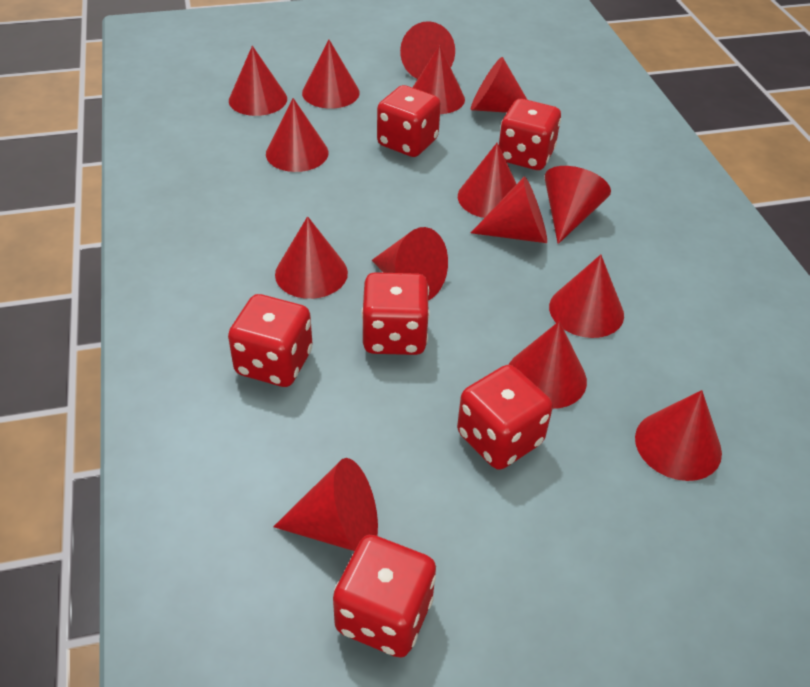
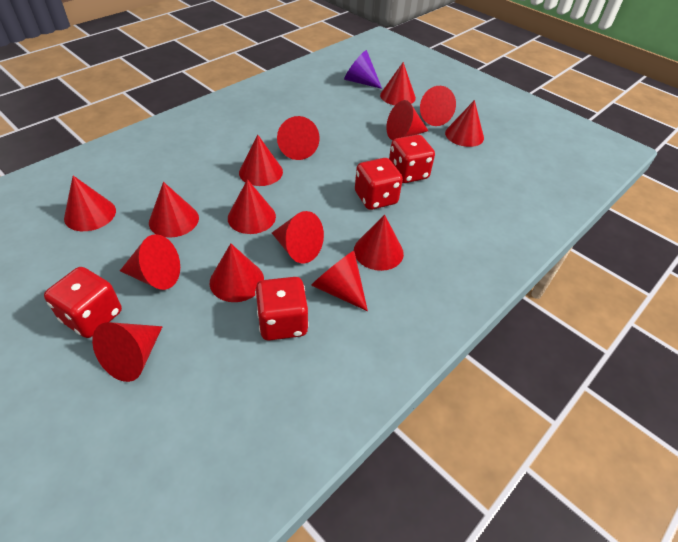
purple cone: 0 -> 1
red dice: 6 -> 4

